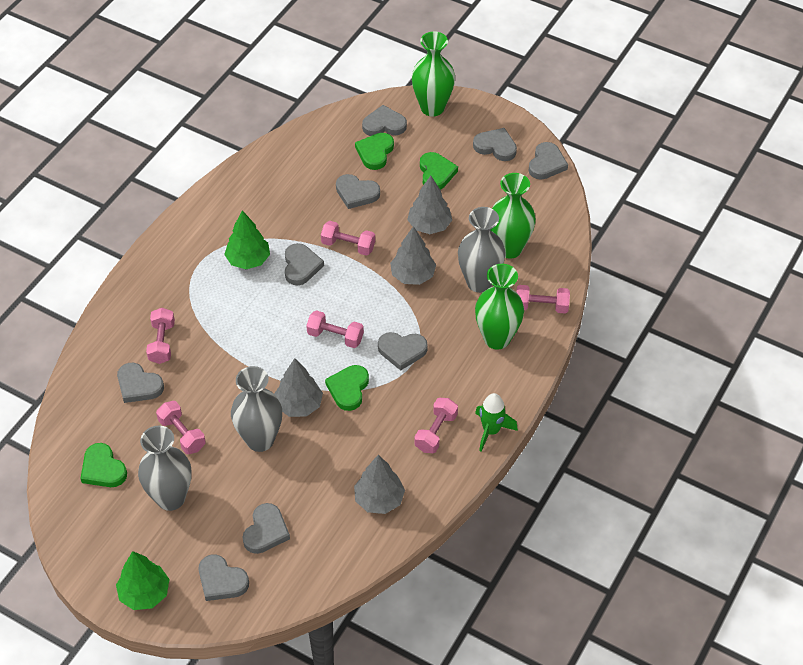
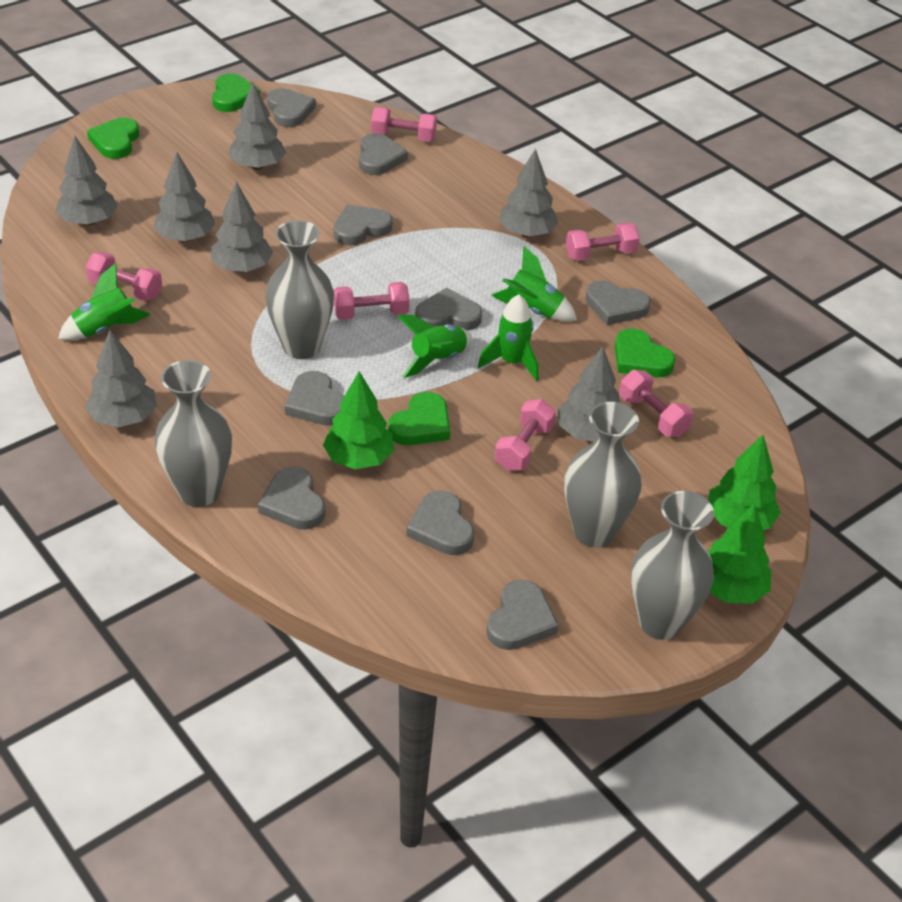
green rocket: 1 -> 4
green tree: 2 -> 3
green vase: 3 -> 0
grey tree: 4 -> 7
grey vase: 3 -> 4

